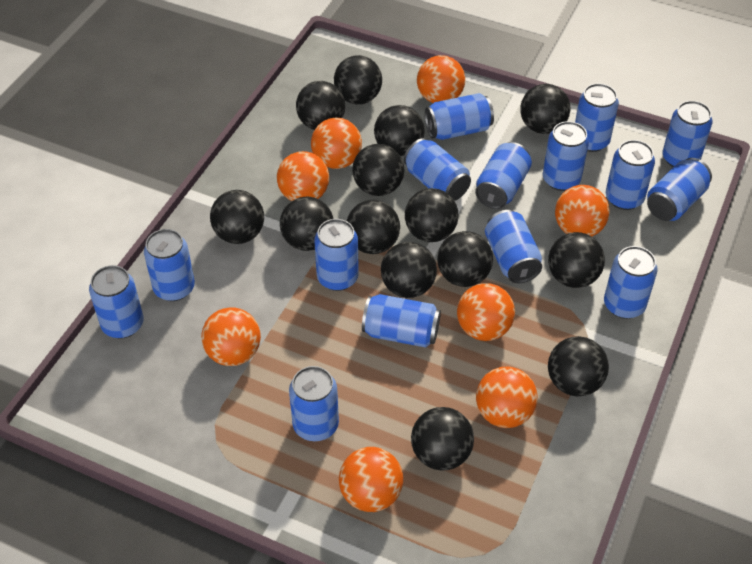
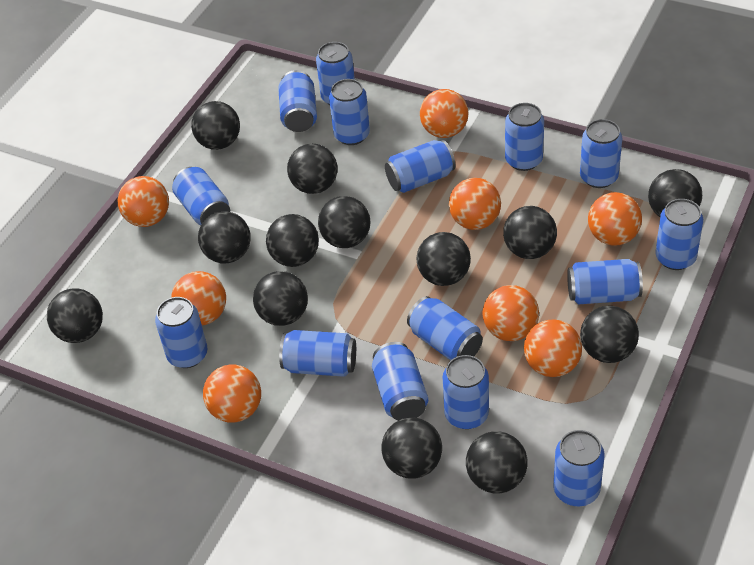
black ball: 14 -> 13

